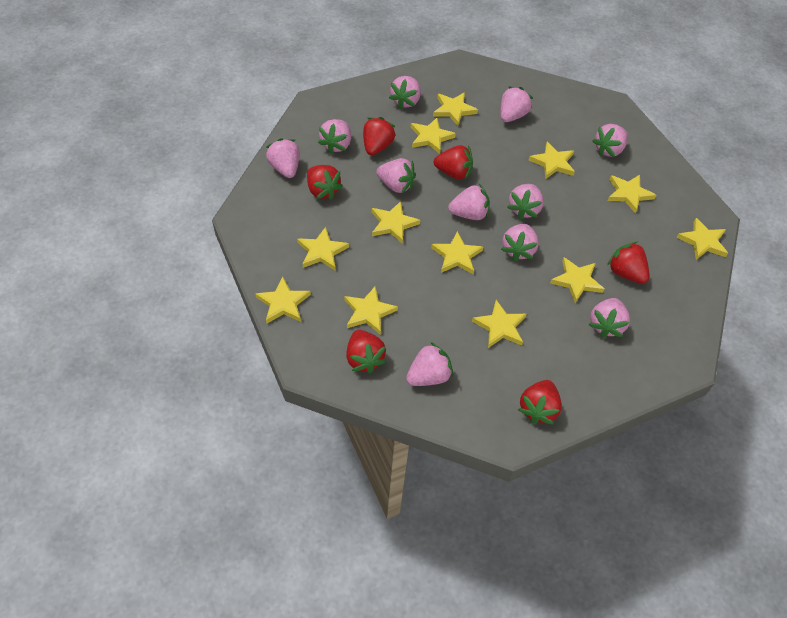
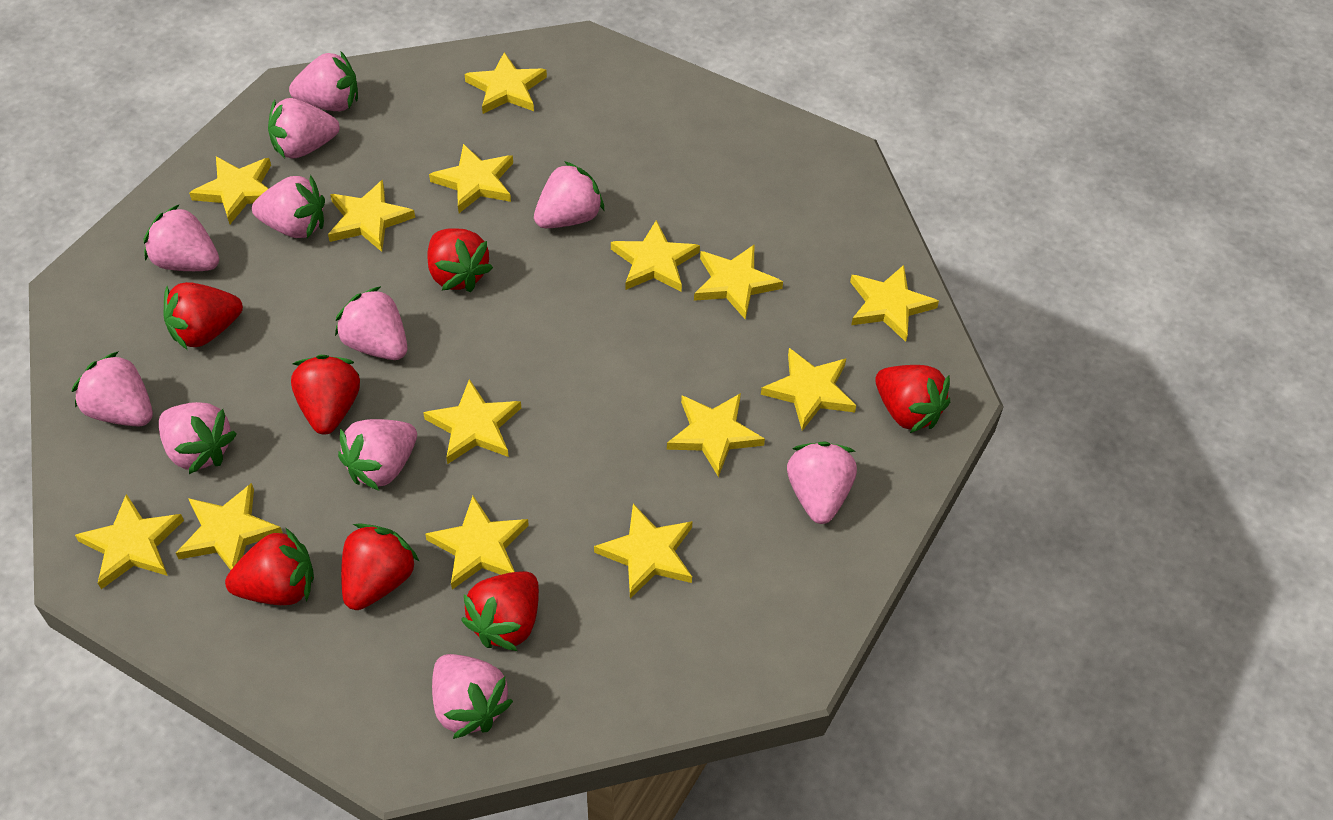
red strawberry: 6 -> 7
yellow star: 12 -> 14

